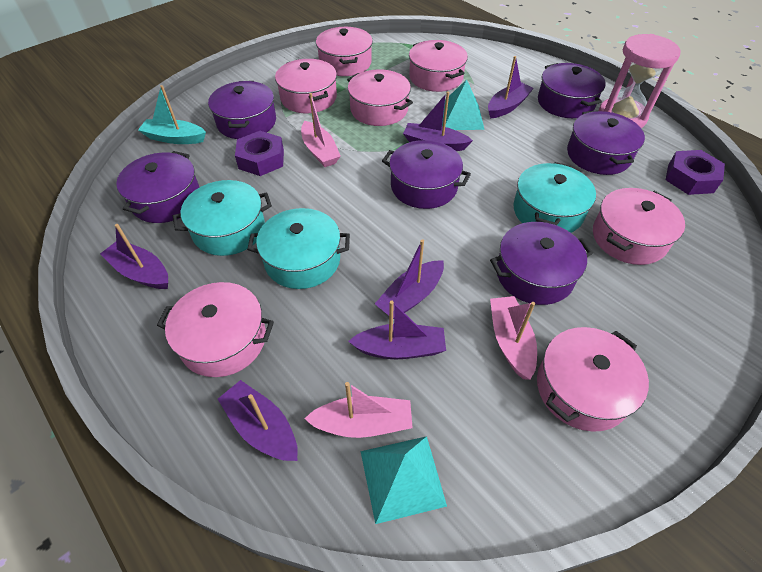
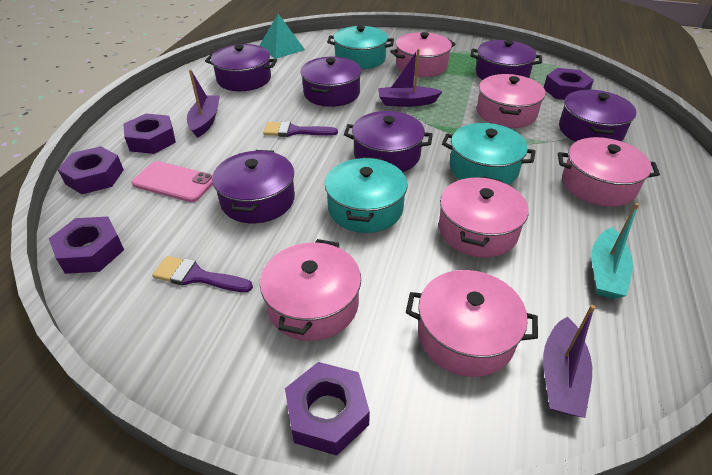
pink boat: 3 -> 0
pink hourglass: 1 -> 0
pink phone: 0 -> 1
pink pot: 7 -> 6
purple boat: 6 -> 3
purple brush: 0 -> 2
purple nut: 2 -> 5
turquoise pyramid: 2 -> 1

